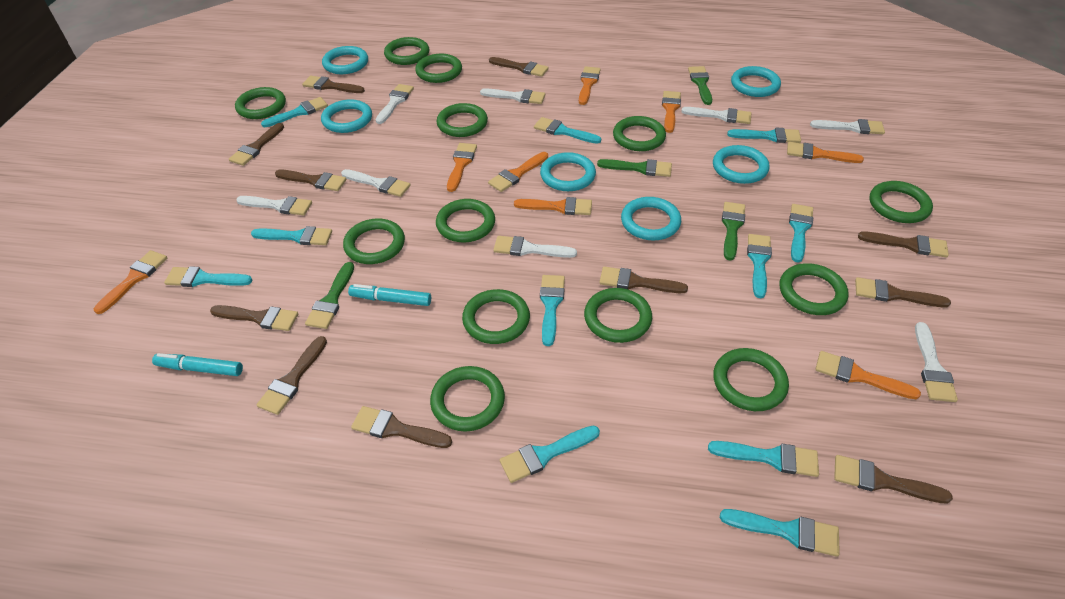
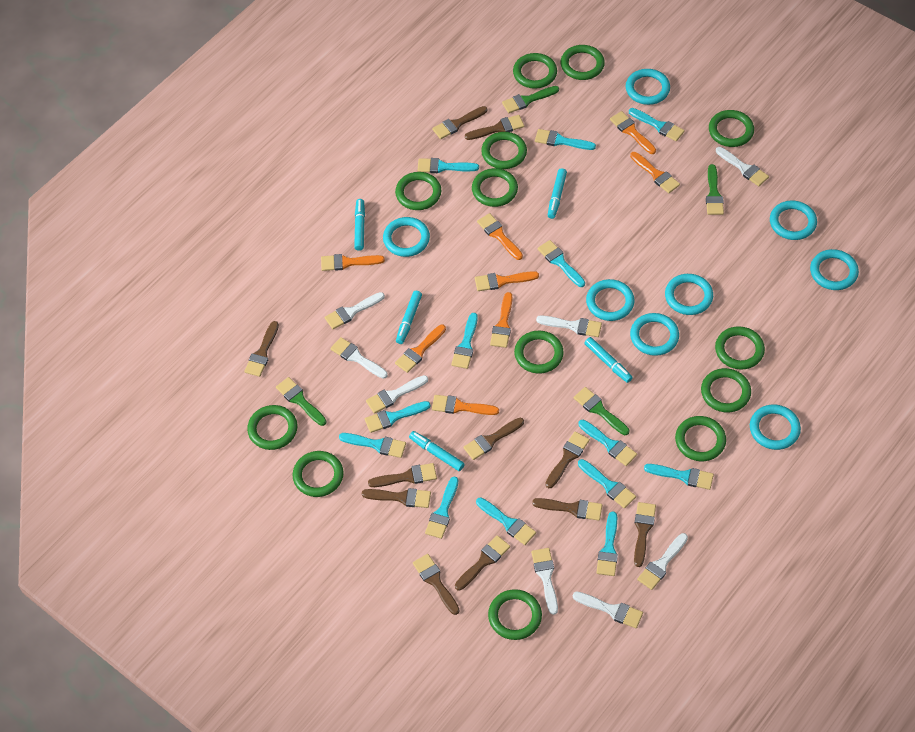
turquoise brush: 11 -> 13
turquoise marker: 2 -> 5
turquoise ring: 6 -> 8

